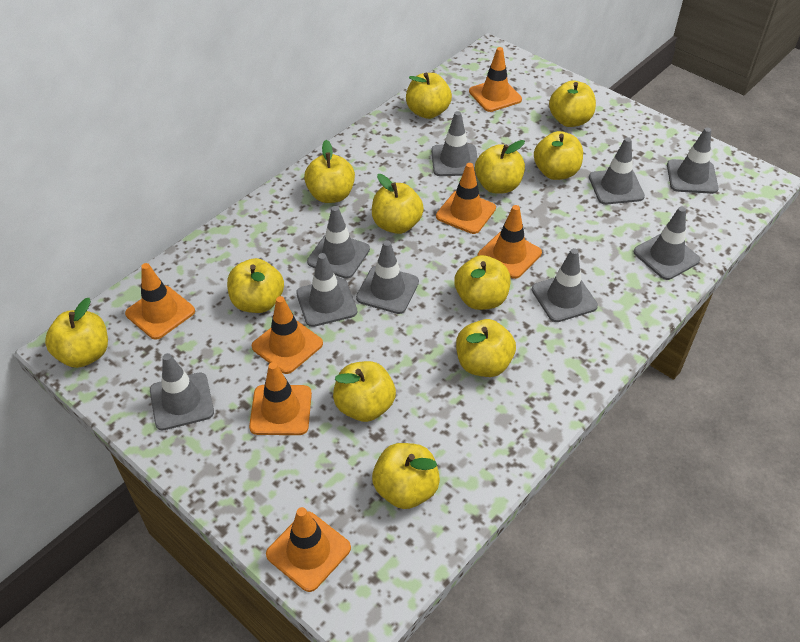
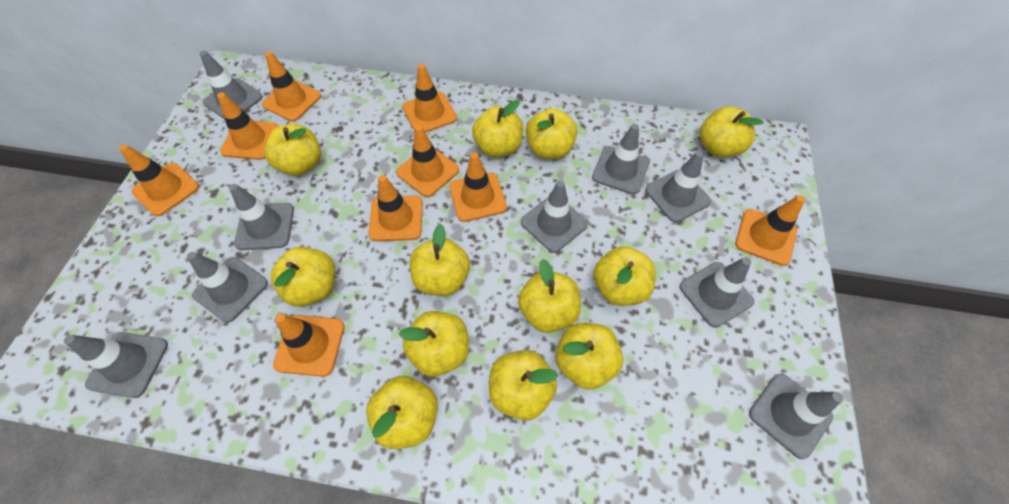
orange traffic cone: 7 -> 9

